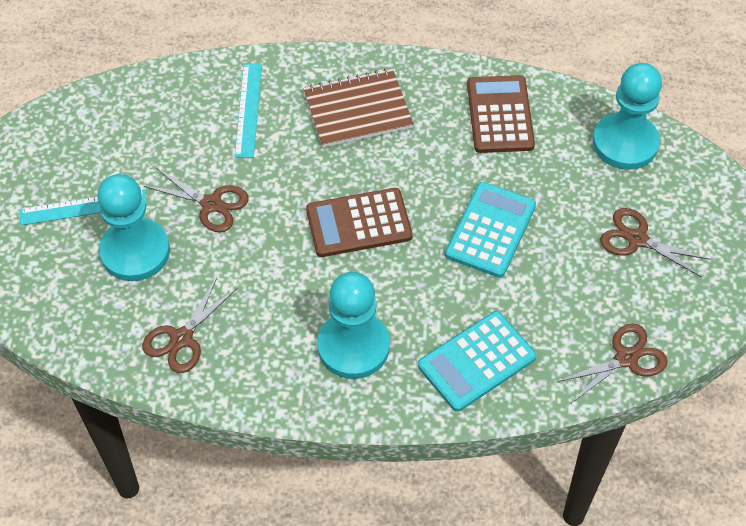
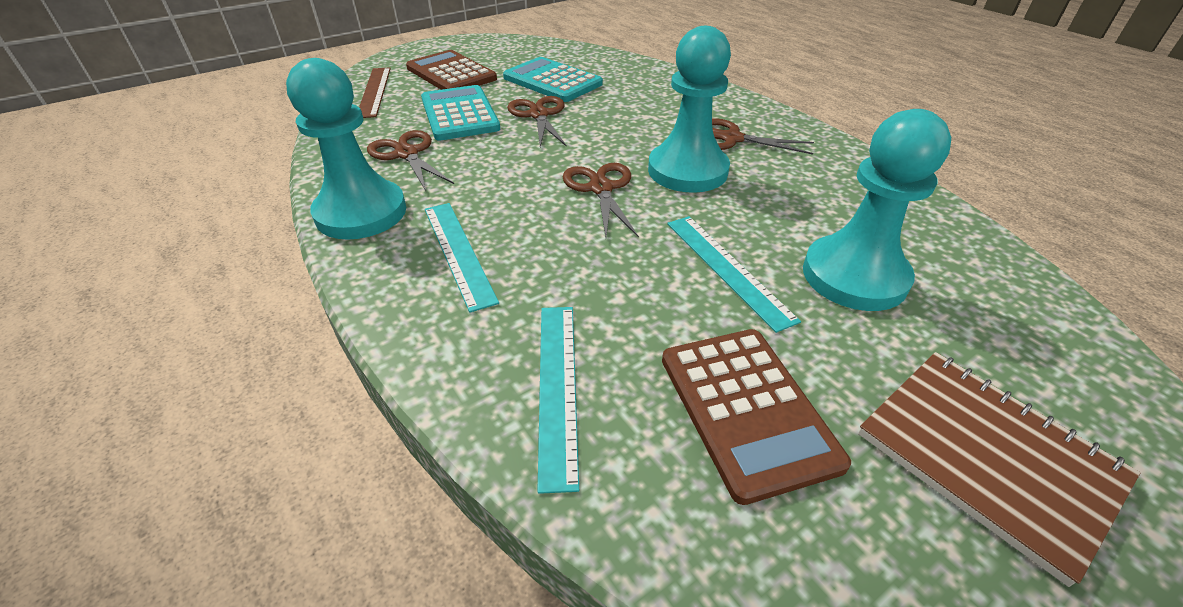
brown ruler: 0 -> 1
turquoise ruler: 2 -> 3

